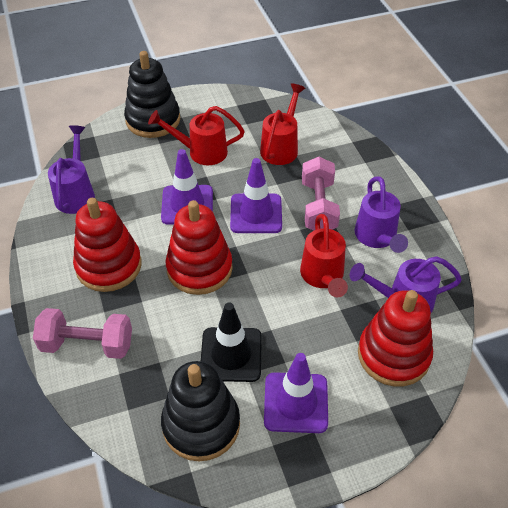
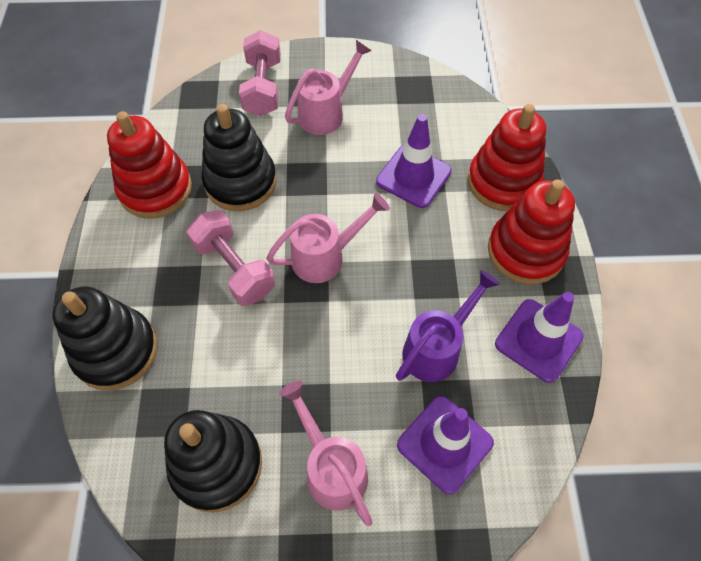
black stacking toy: 2 -> 3
black traffic cone: 1 -> 0
pink watering can: 0 -> 3
purple watering can: 3 -> 1
red watering can: 3 -> 0

